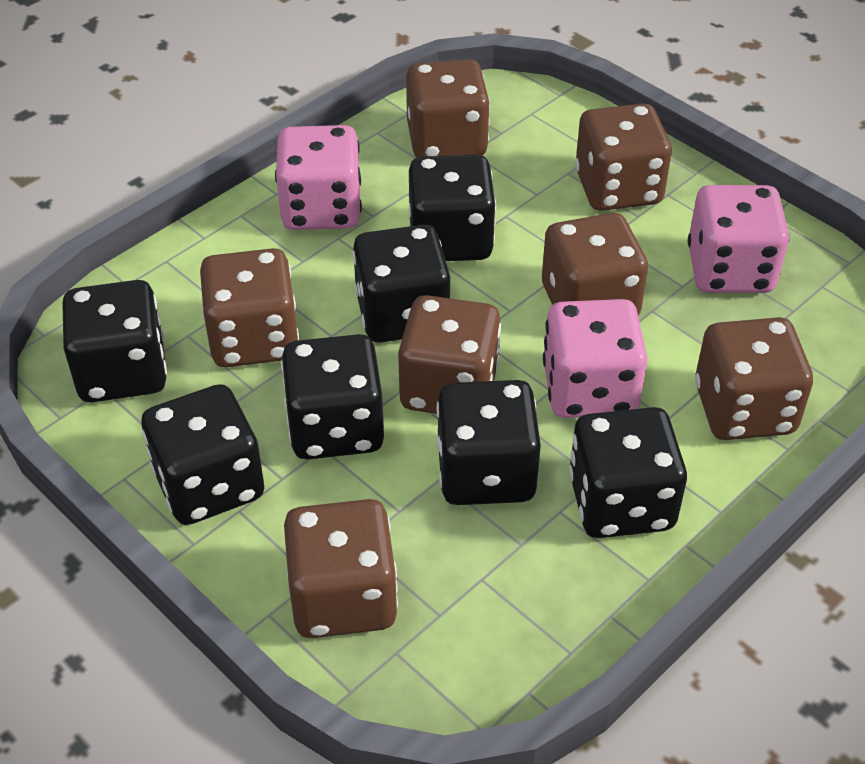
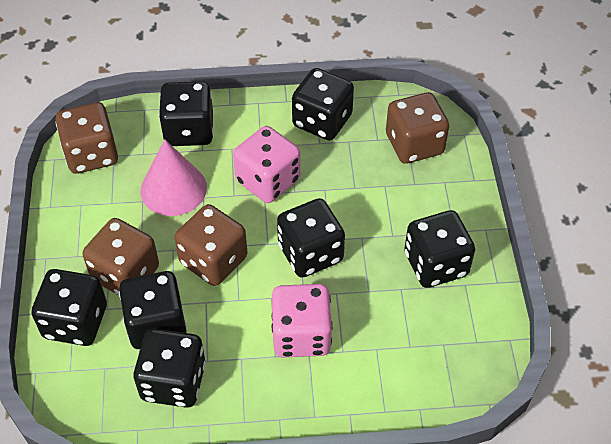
brown dice: 7 -> 4
pink cone: 0 -> 1
pink dice: 3 -> 2

